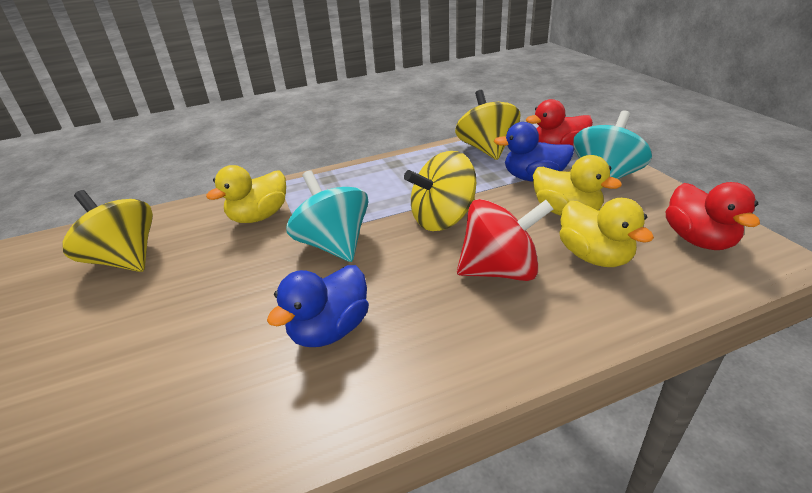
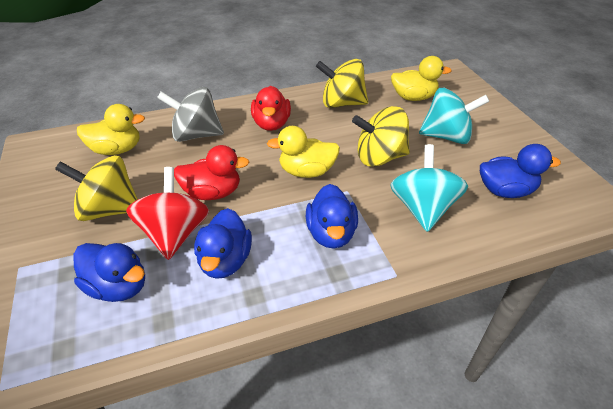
blue duck: 2 -> 4
grey spinning top: 0 -> 1

